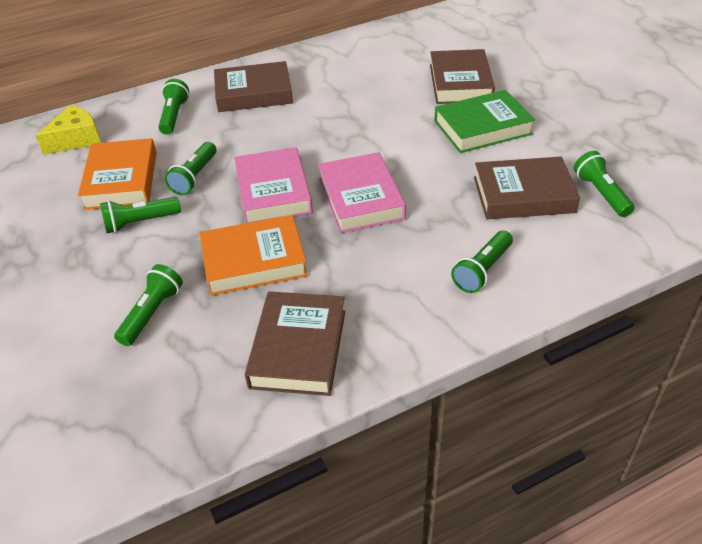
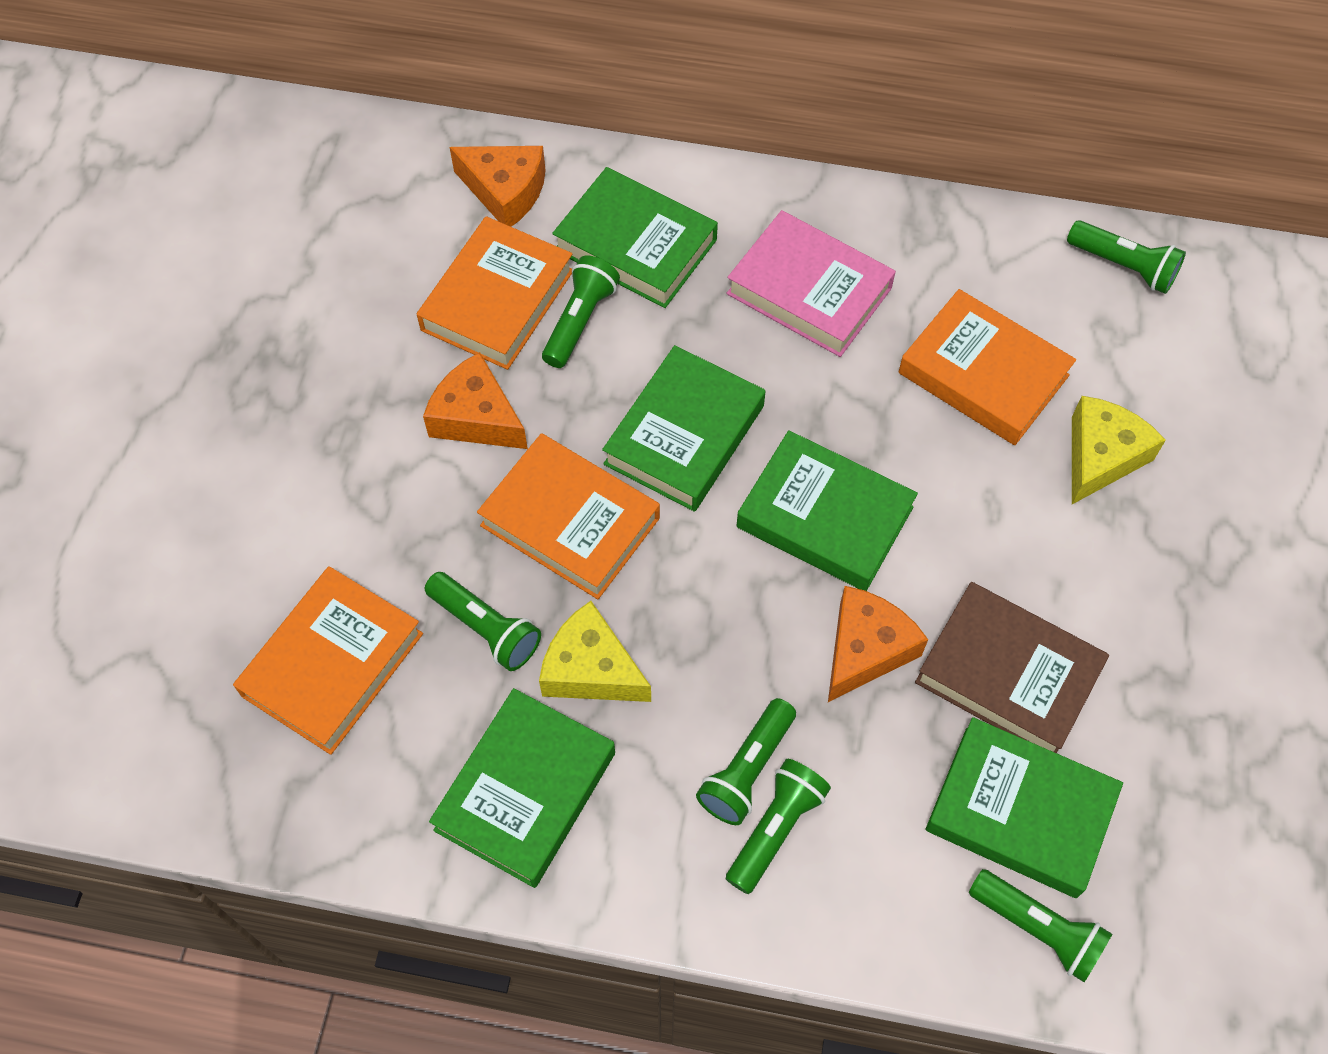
brown book: 4 -> 1
green book: 1 -> 5
orange book: 2 -> 4
orange cheese: 0 -> 3
pink book: 2 -> 1
yellow cheese: 1 -> 2

